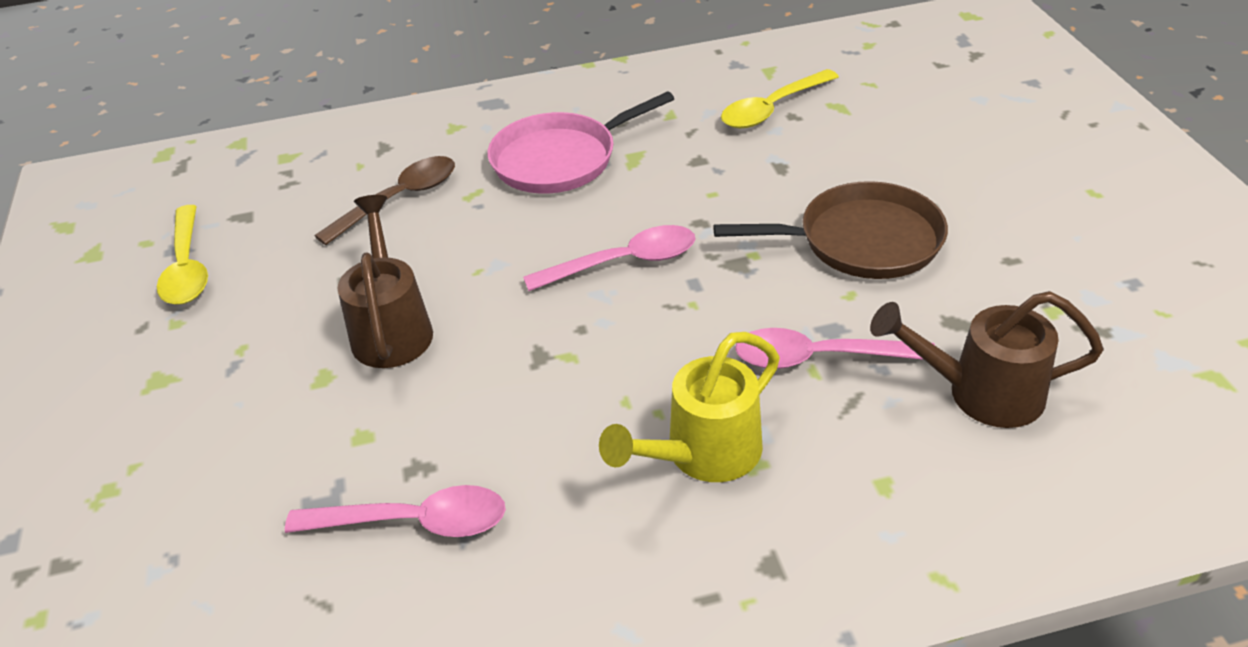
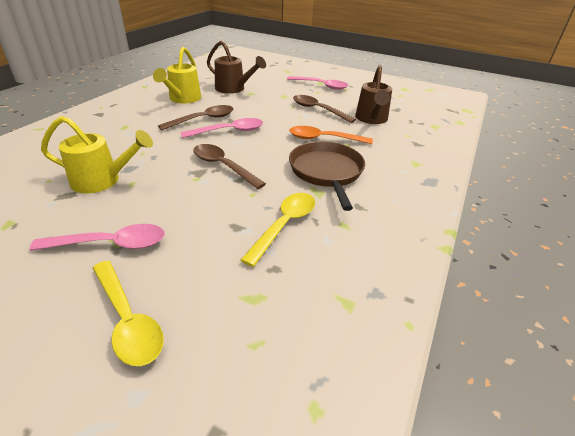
brown spoon: 1 -> 3
orange spoon: 0 -> 1
pink pan: 1 -> 0
yellow watering can: 1 -> 2

